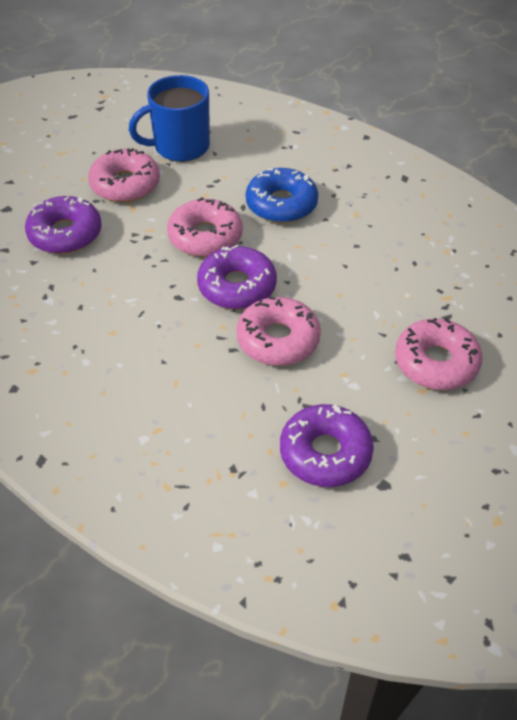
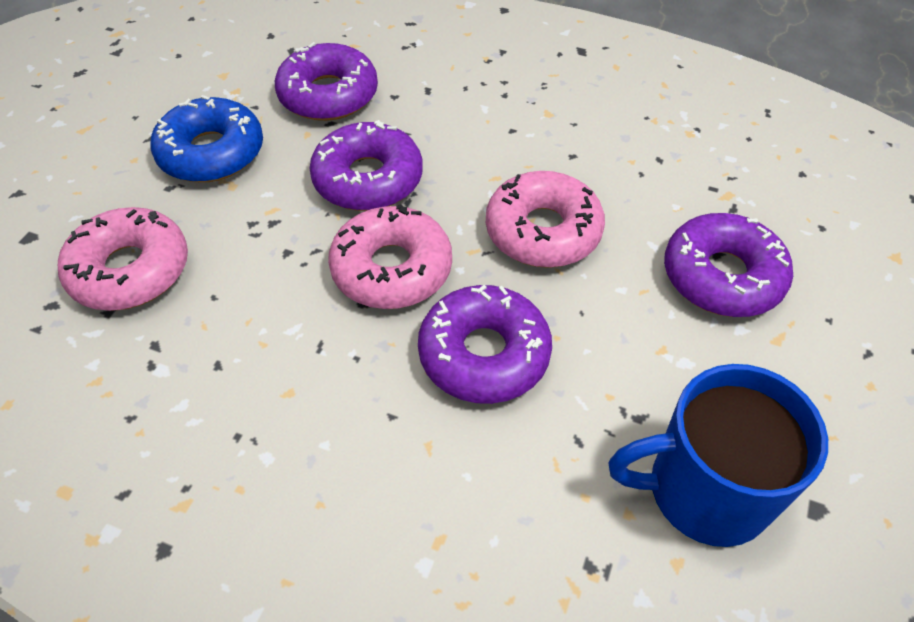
pink donut: 4 -> 3
purple donut: 3 -> 4

